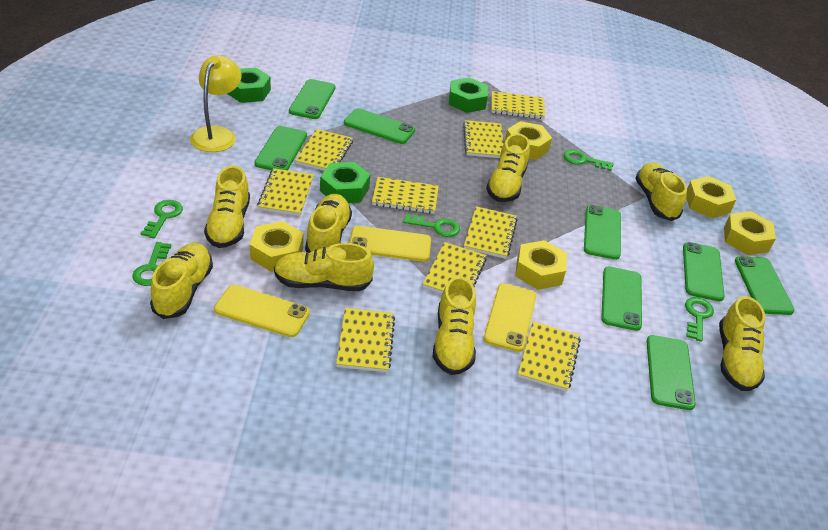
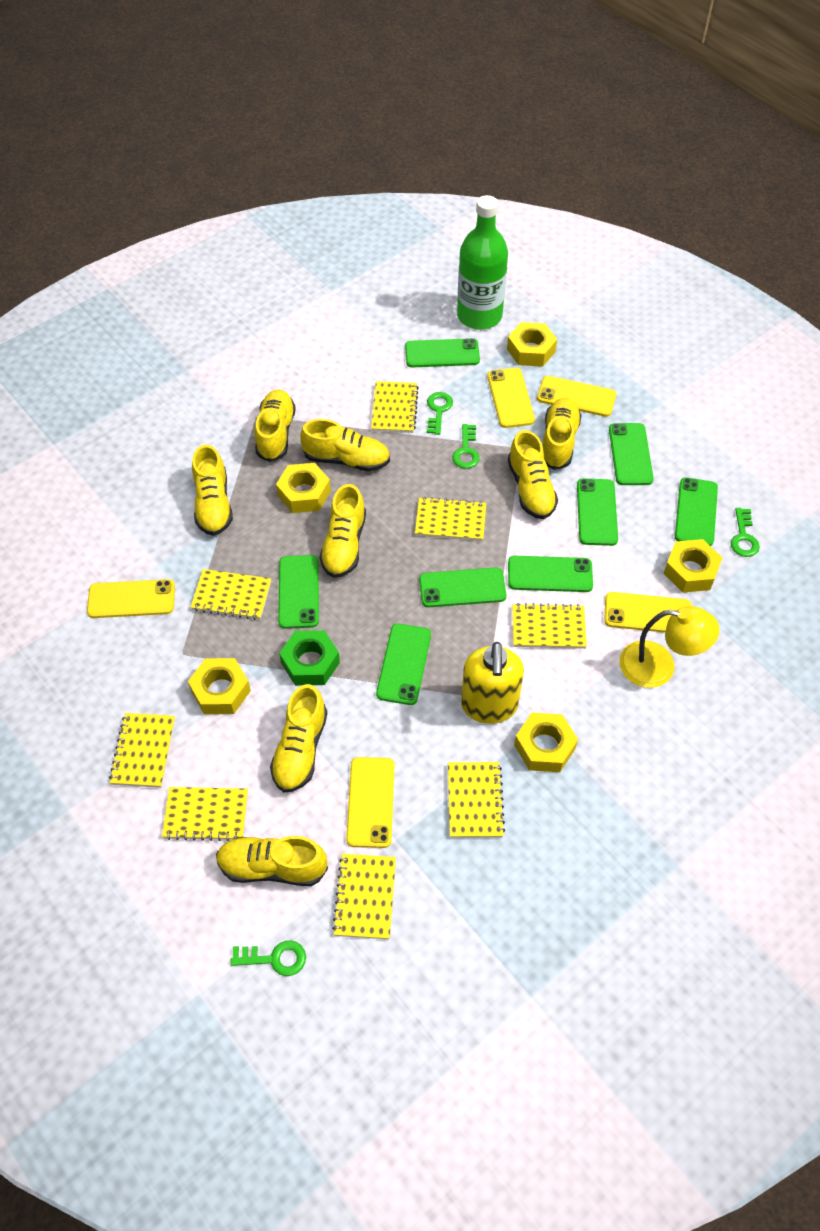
green bottle: 0 -> 1
green key: 5 -> 4
green nut: 3 -> 1
yellow notebook: 9 -> 8
yellow phone: 3 -> 5
yellow soap dispenser: 0 -> 1

